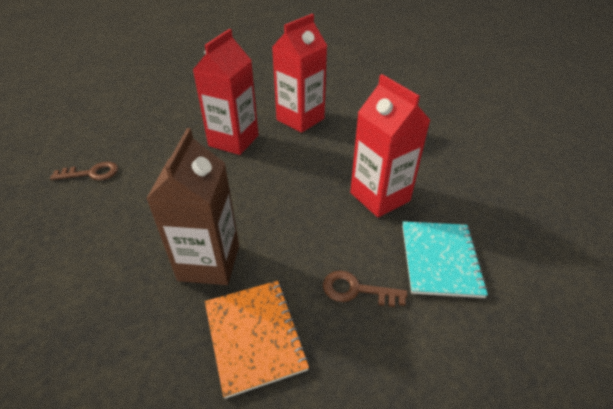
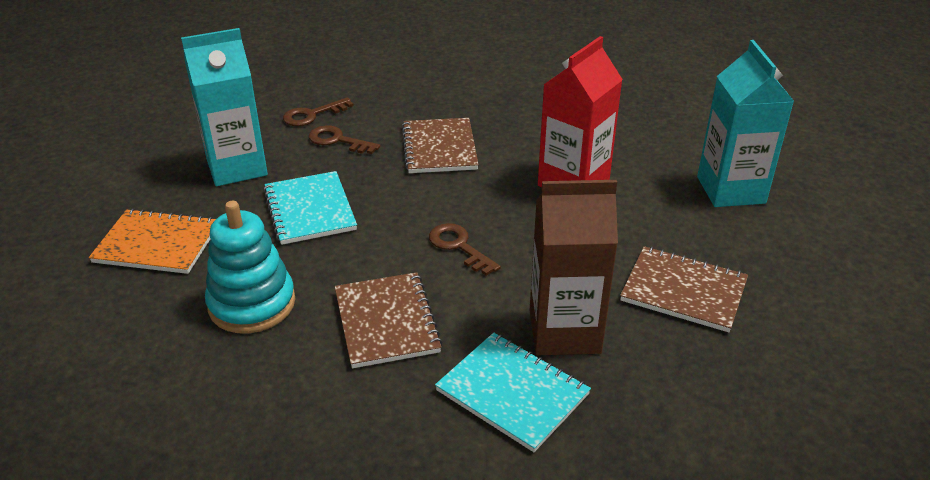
brown key: 2 -> 3
brown notebook: 0 -> 3
red carton: 3 -> 1
turquoise carton: 0 -> 2
turquoise notebook: 1 -> 2
turquoise stacking toy: 0 -> 1

